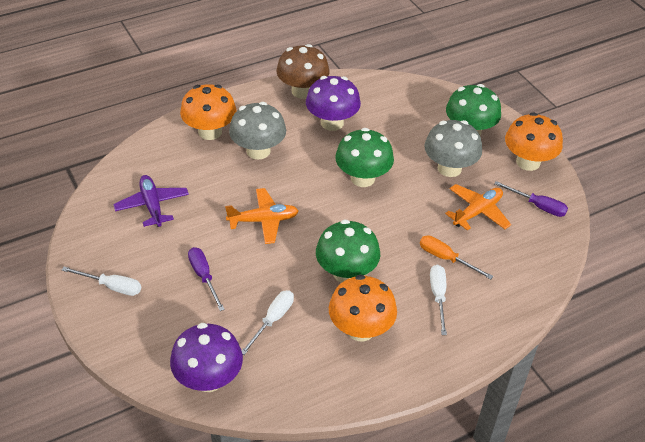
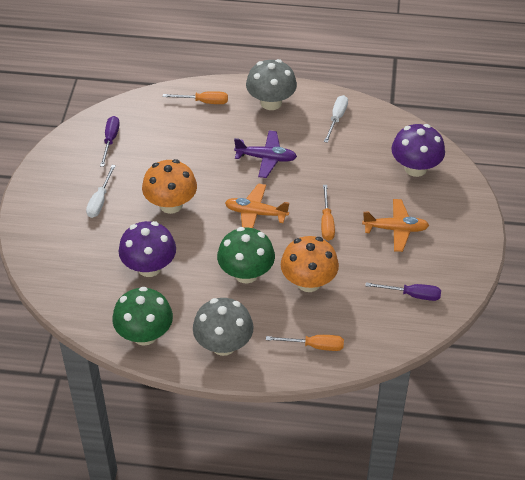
brown mushroom: 1 -> 0
green mushroom: 3 -> 2
orange mushroom: 3 -> 2
orange screwdriver: 1 -> 3
white screwdriver: 3 -> 2

